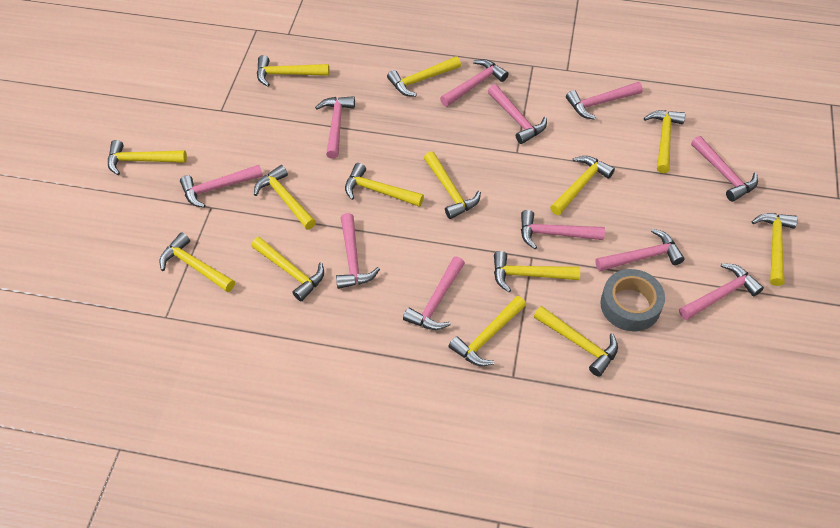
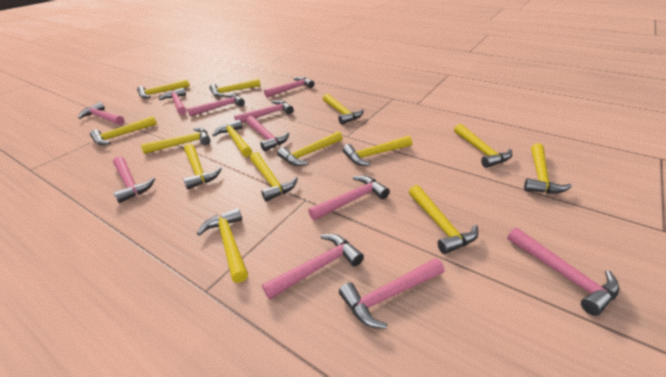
grey tape: 1 -> 0

